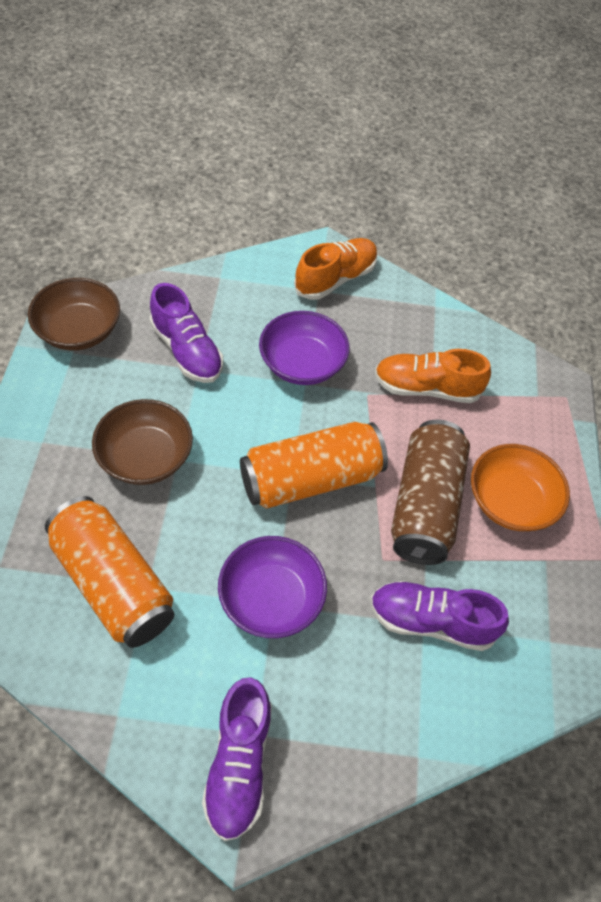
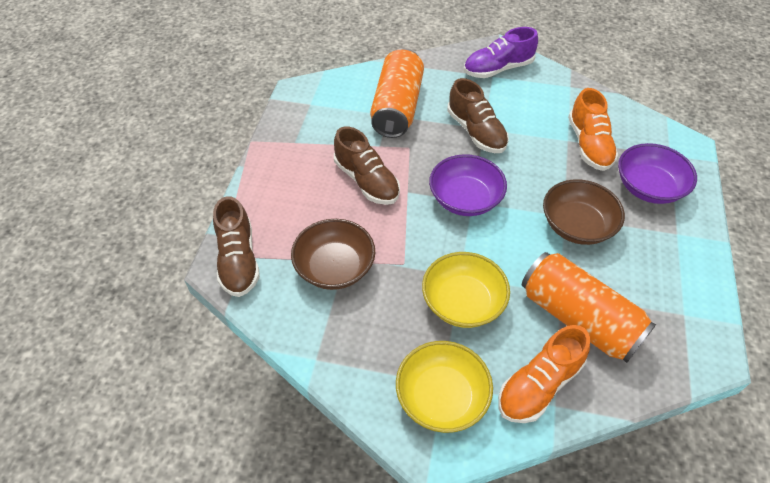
brown can: 1 -> 0
brown shoe: 0 -> 3
orange bowl: 1 -> 0
purple shoe: 3 -> 1
yellow bowl: 0 -> 2

